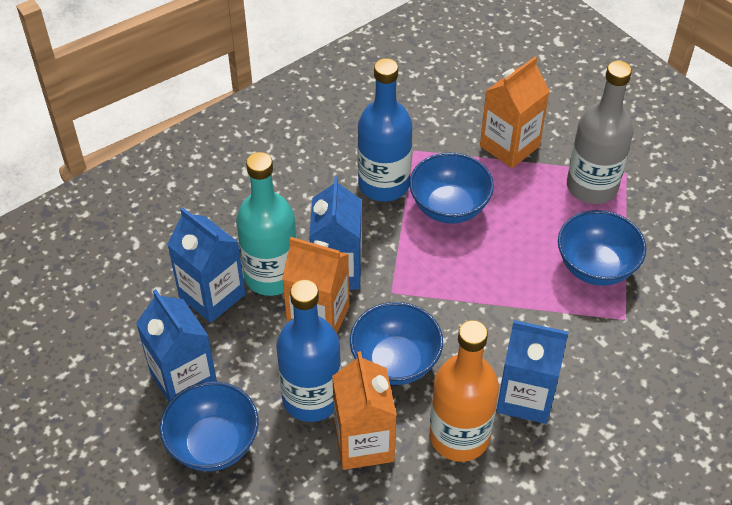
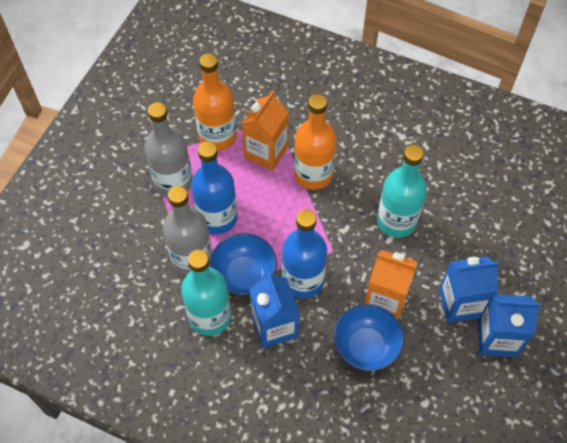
blue bowl: 4 -> 2
blue carton: 4 -> 3
grey bottle: 1 -> 2
orange bottle: 1 -> 2
orange carton: 3 -> 2
turquoise bottle: 1 -> 2

